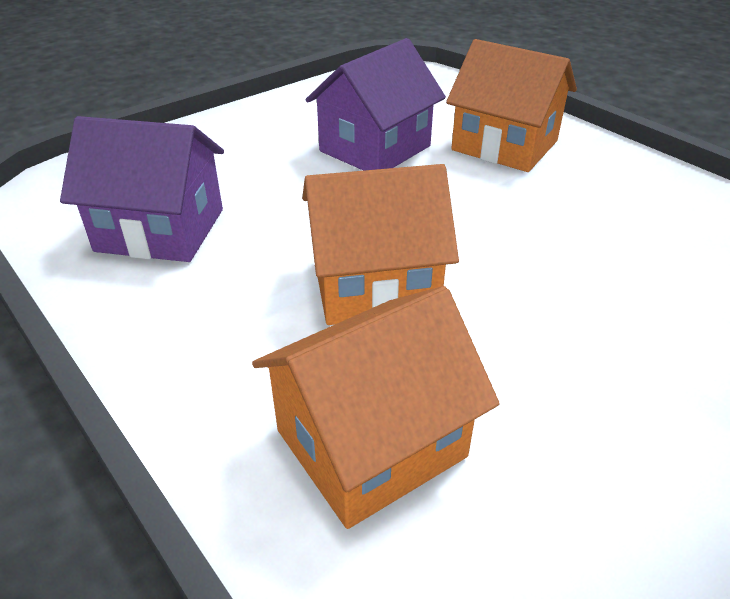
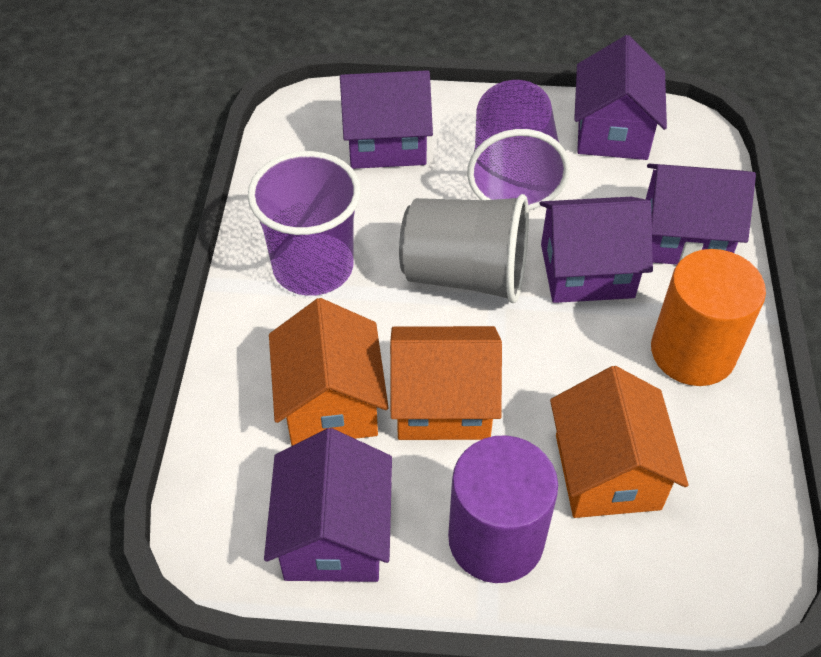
grey cup: 0 -> 1
orange cylinder: 0 -> 1
purple cup: 0 -> 2
purple cylinder: 0 -> 1
purple house: 2 -> 5

